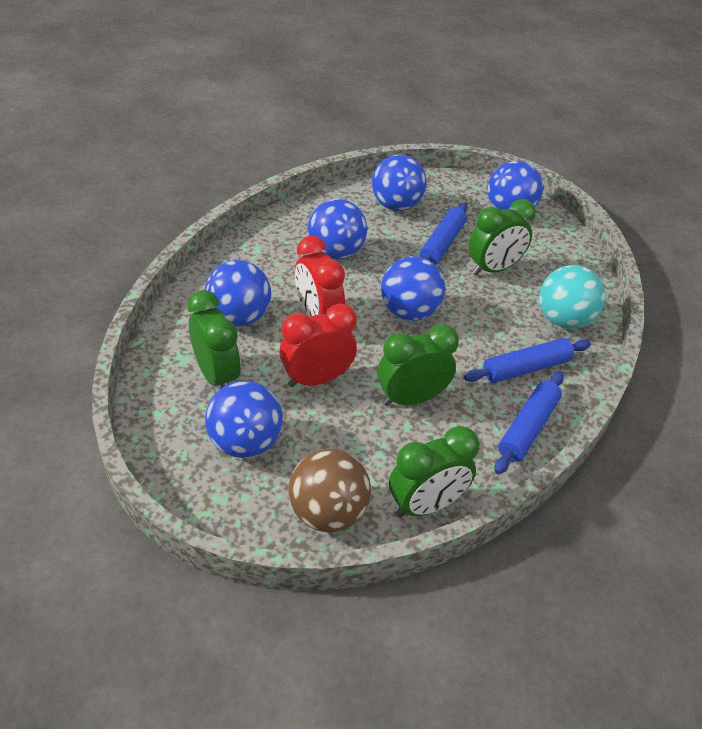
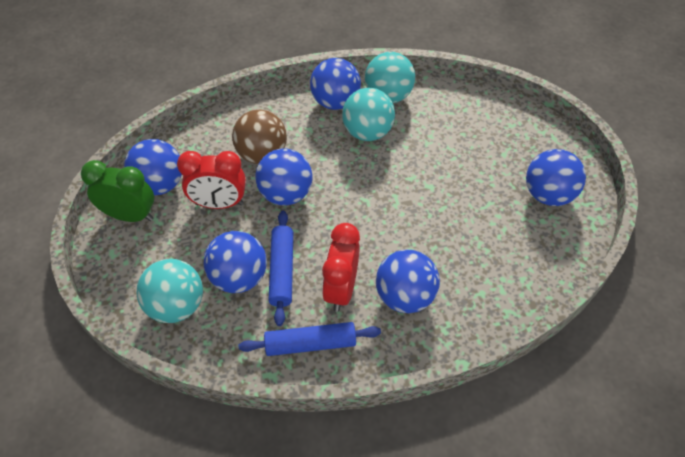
blue rolling pin: 3 -> 2
green clock: 4 -> 1
turquoise ball: 1 -> 3

